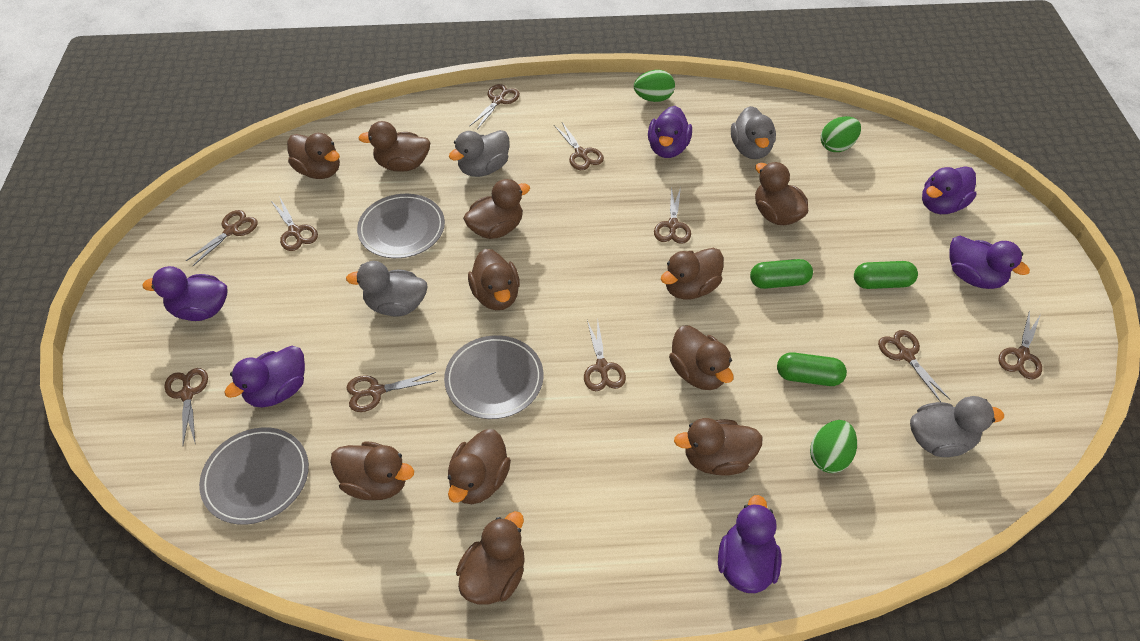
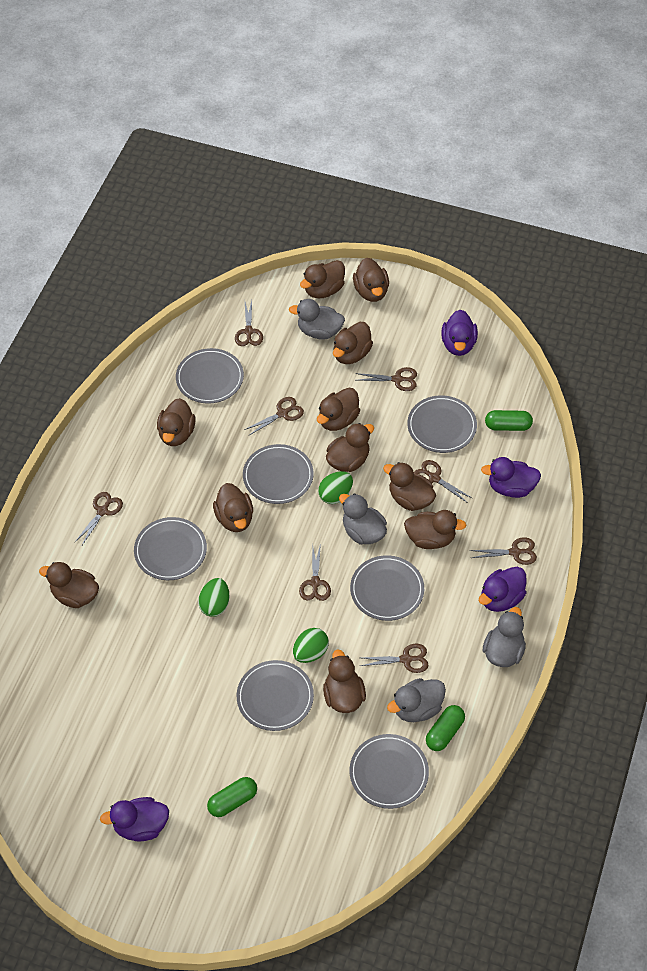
brown scissors: 10 -> 8
grey plate: 3 -> 7
purple duck: 6 -> 4

